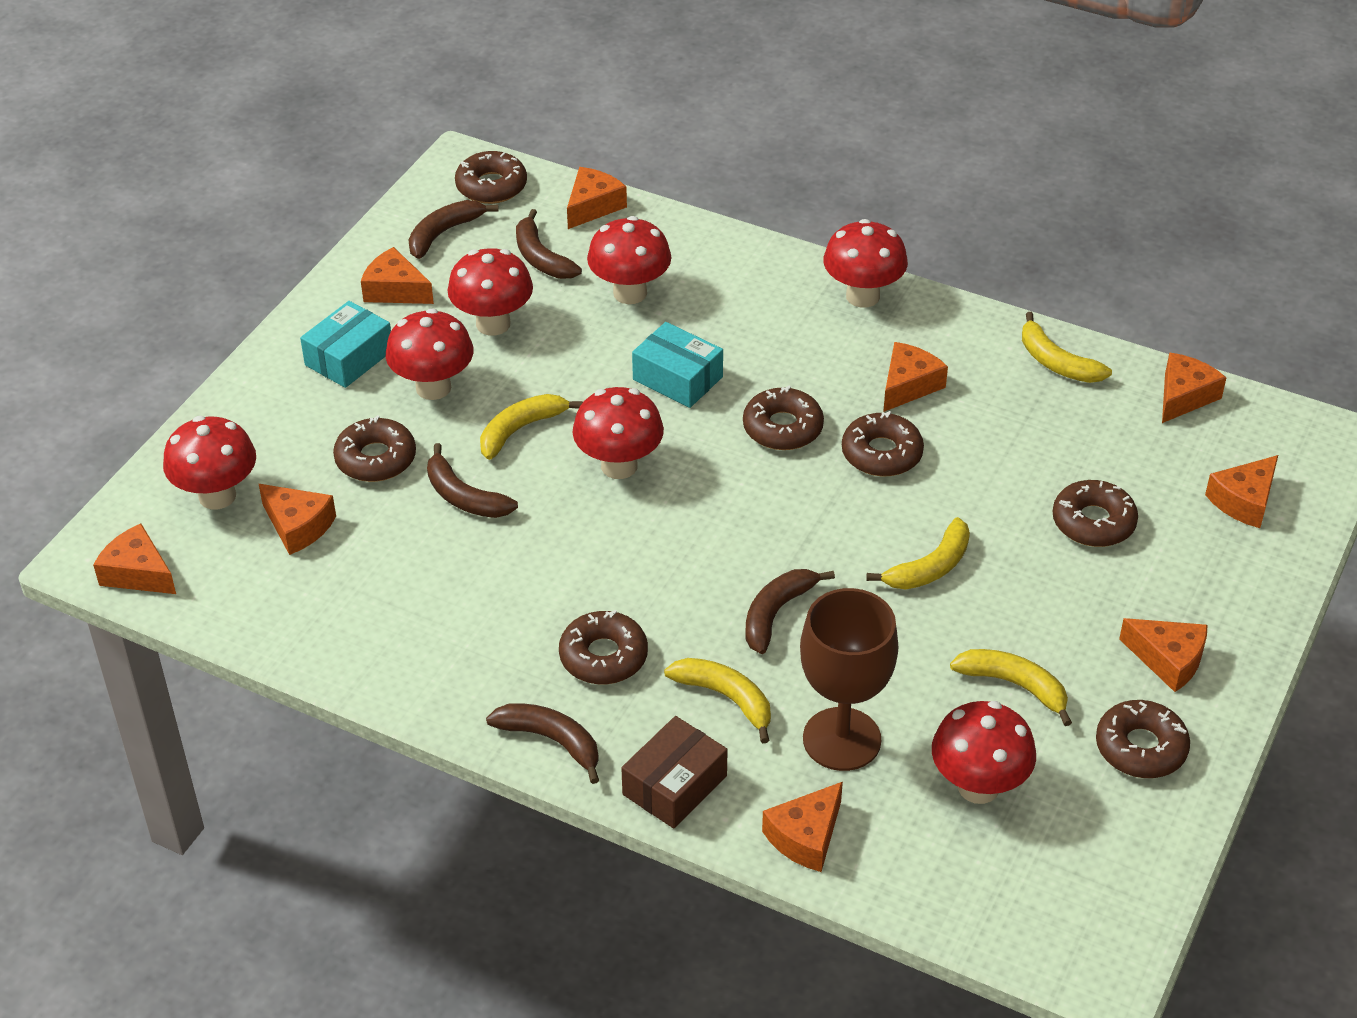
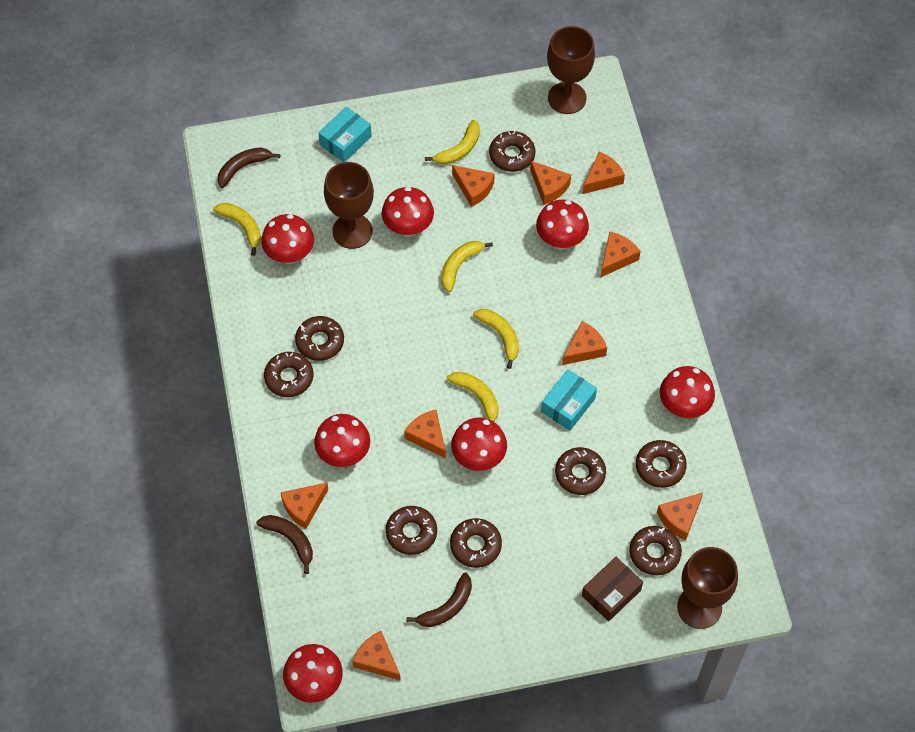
brown banana: 5 -> 3
brown donut: 7 -> 8
brown goblet: 1 -> 3

